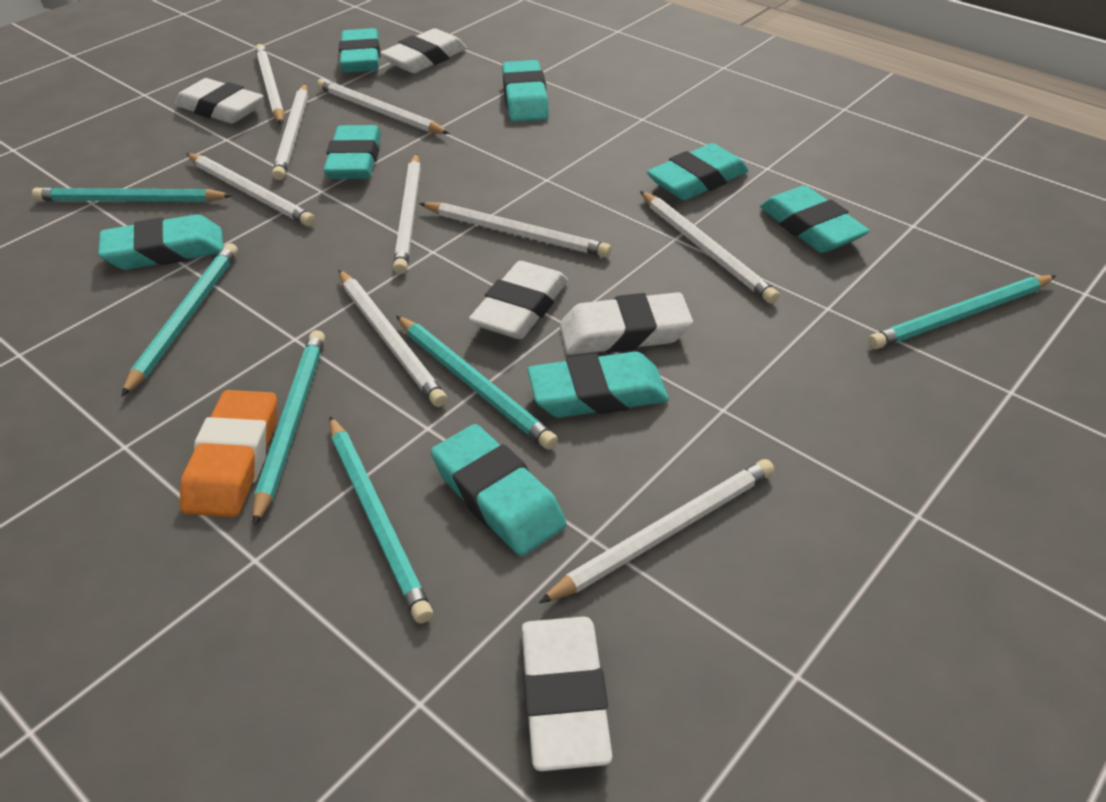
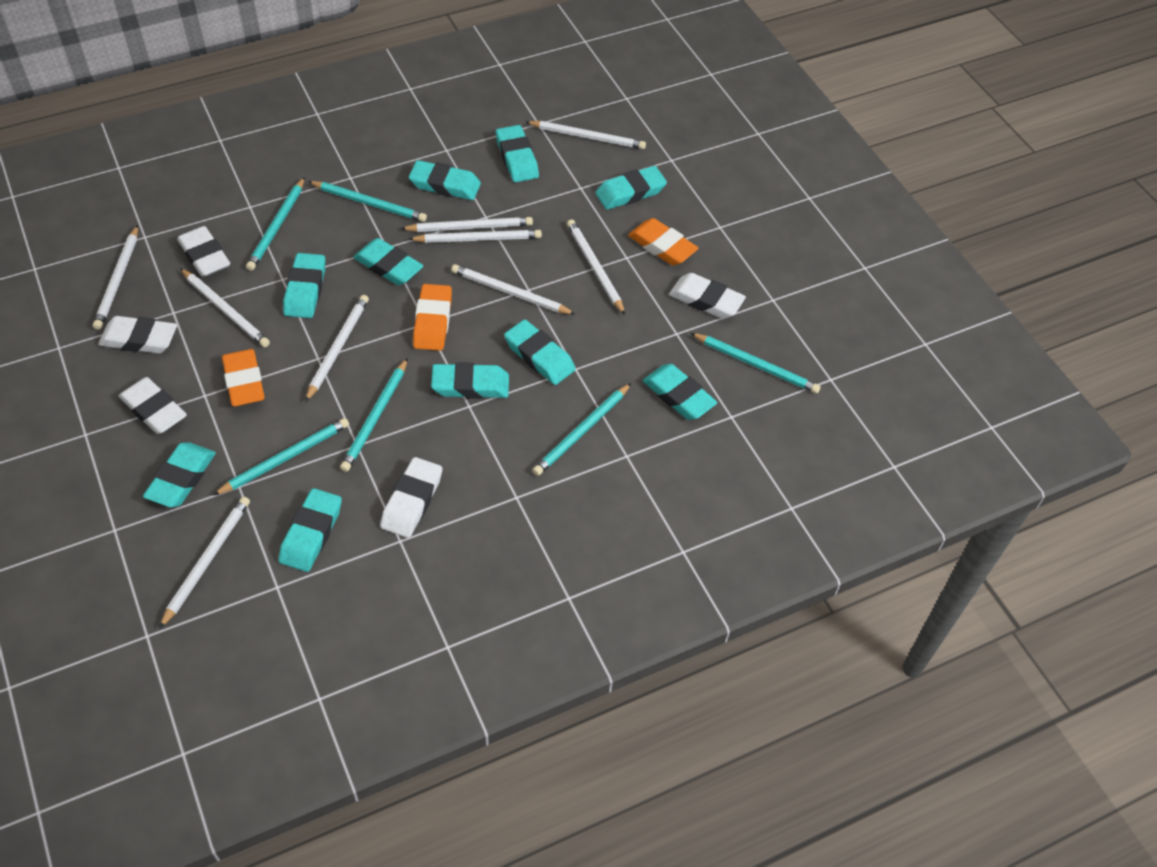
orange eraser: 1 -> 3
turquoise eraser: 8 -> 10

